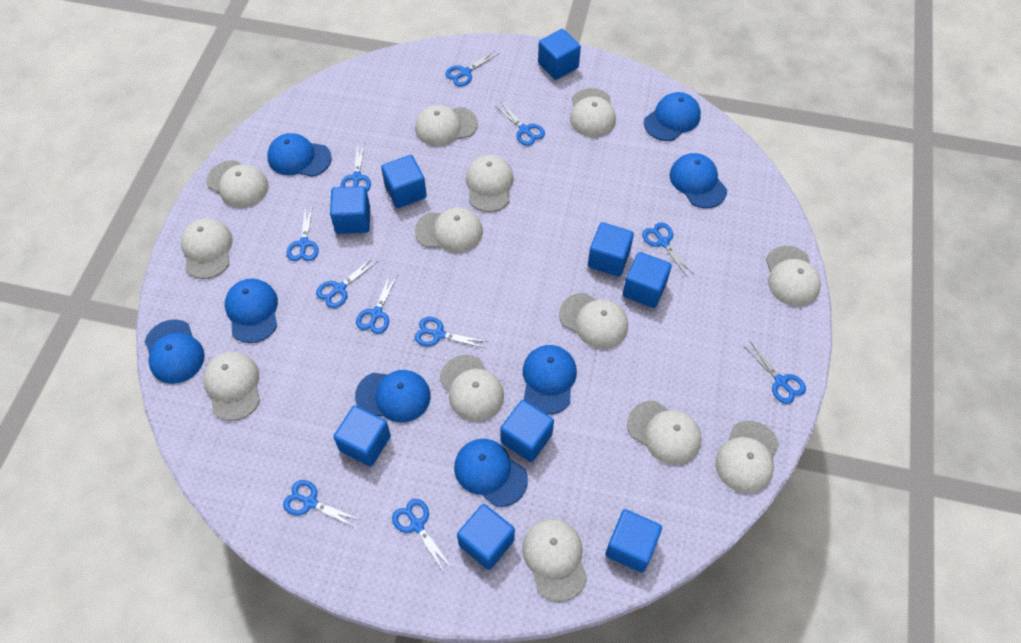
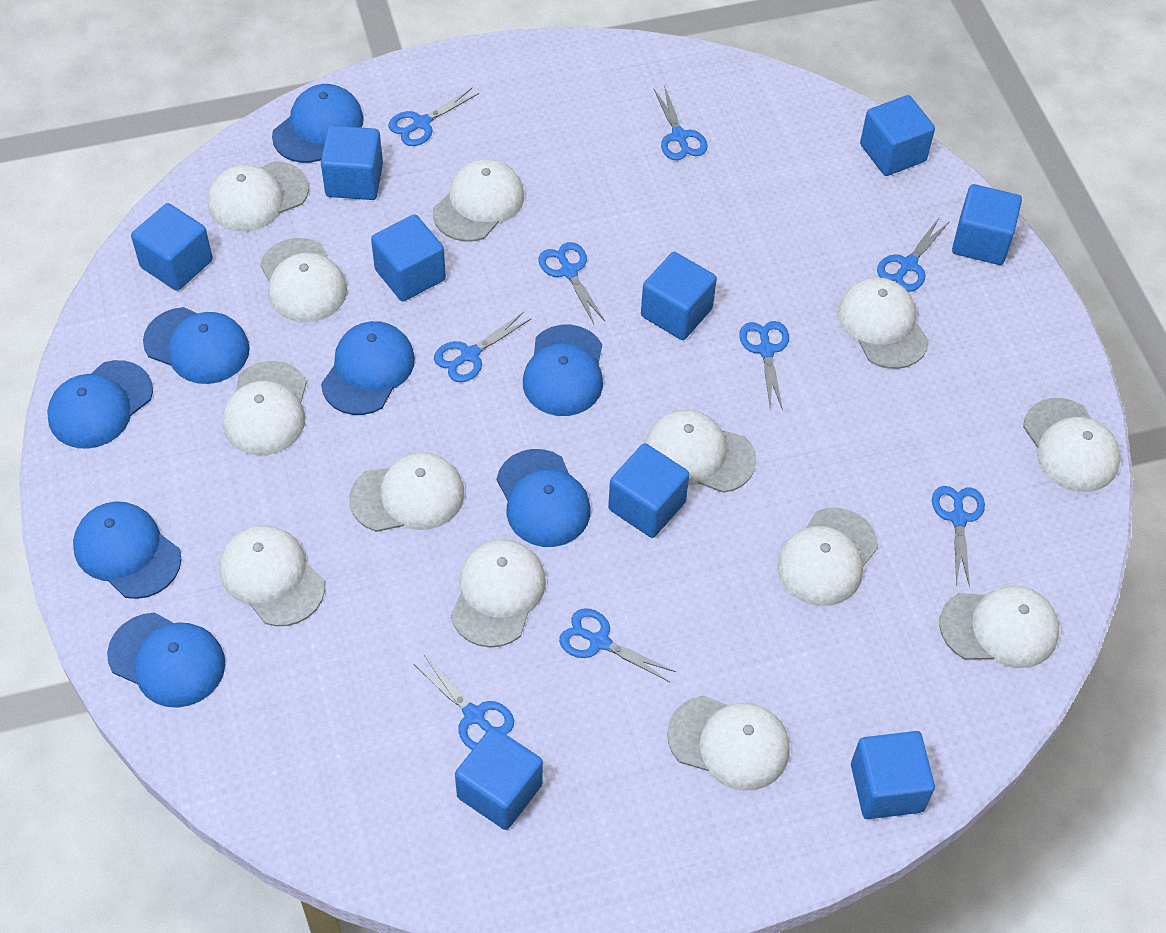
blue scissors: 11 -> 9

